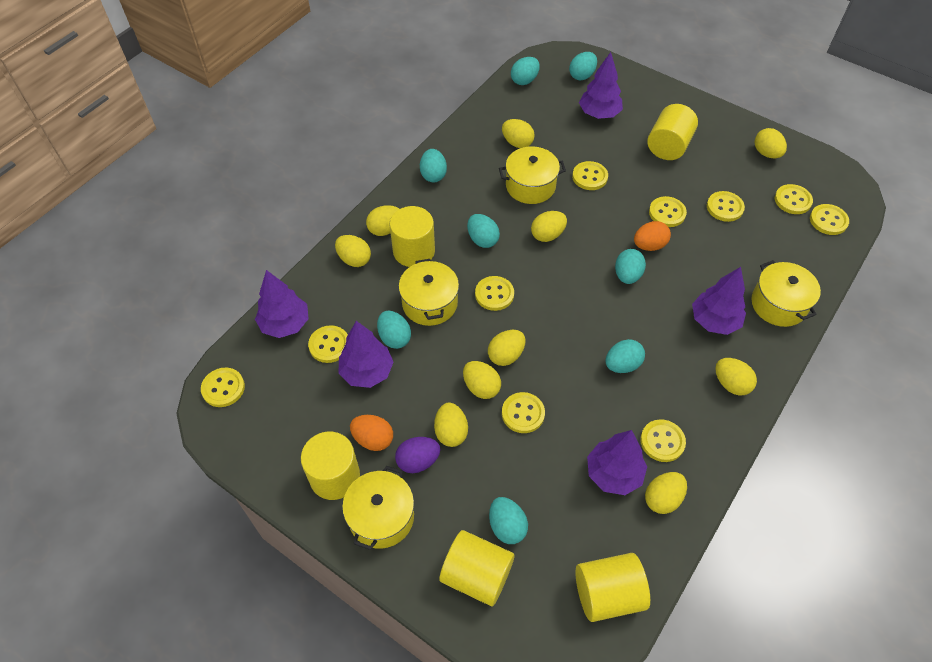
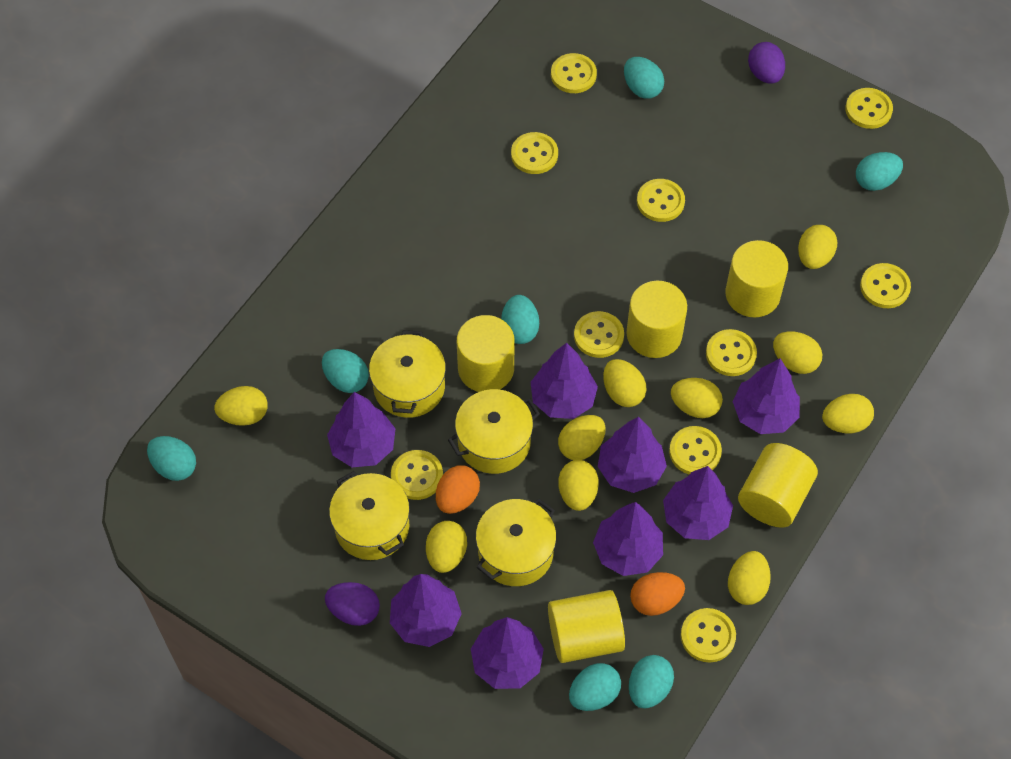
purple egg: 1 -> 2
purple tree: 5 -> 8
turquoise egg: 8 -> 7

